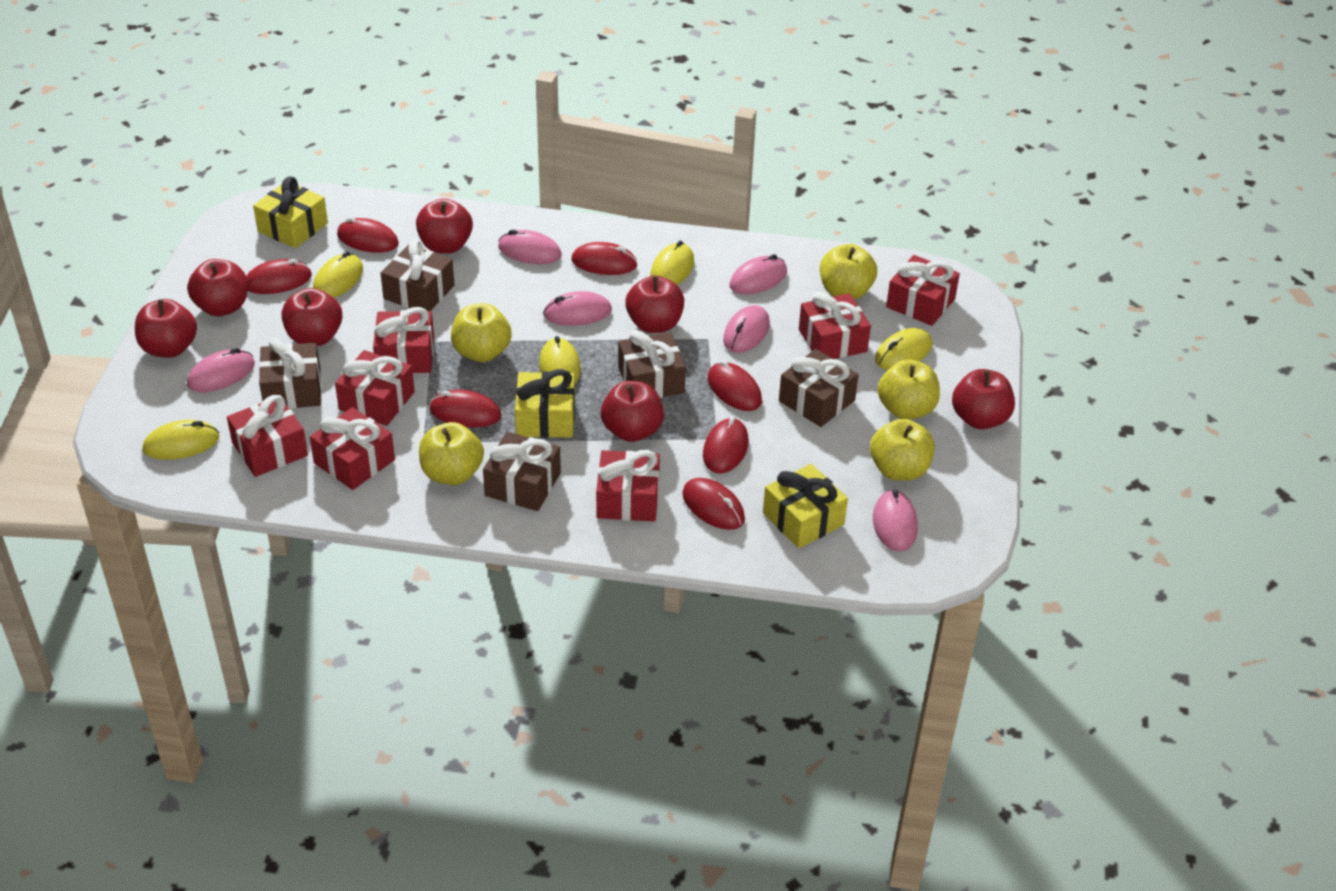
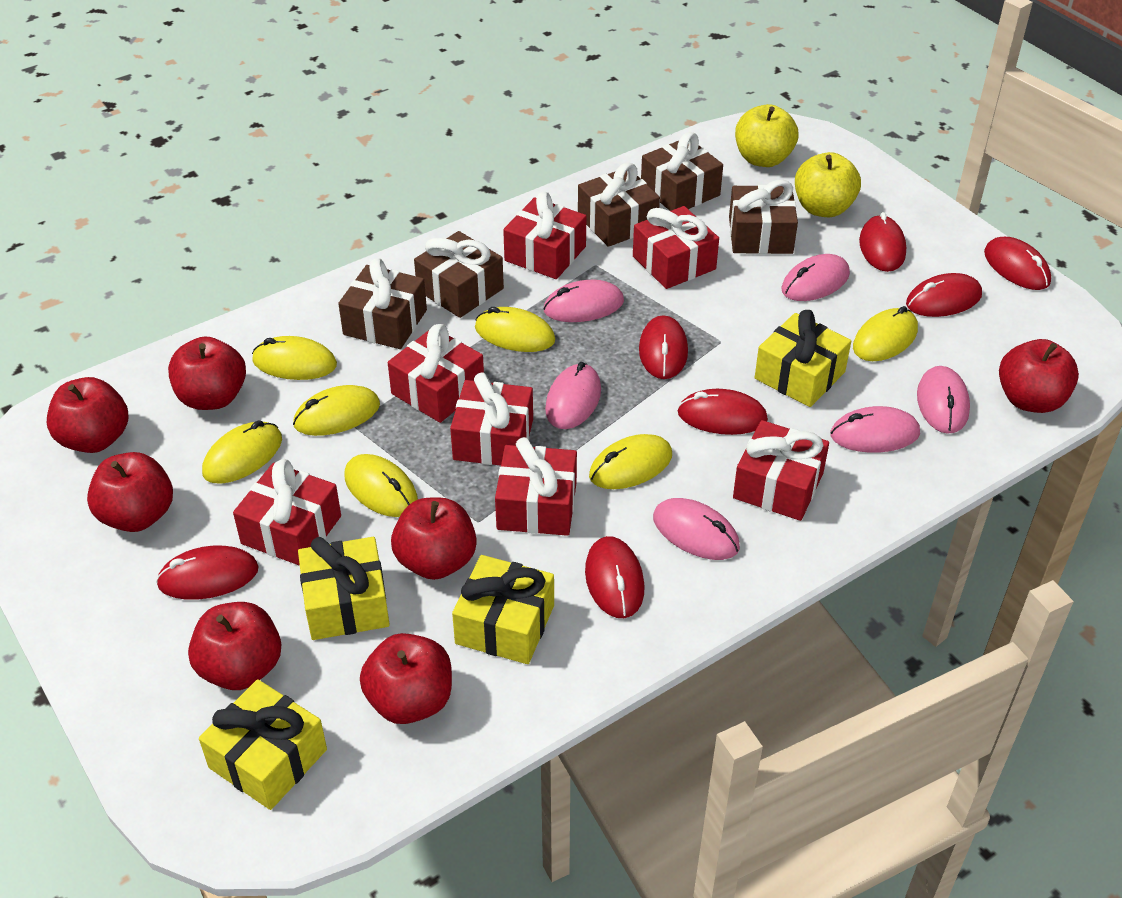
yellow apple: 5 -> 2
yellow gift: 3 -> 4
yellow mouse: 5 -> 7

